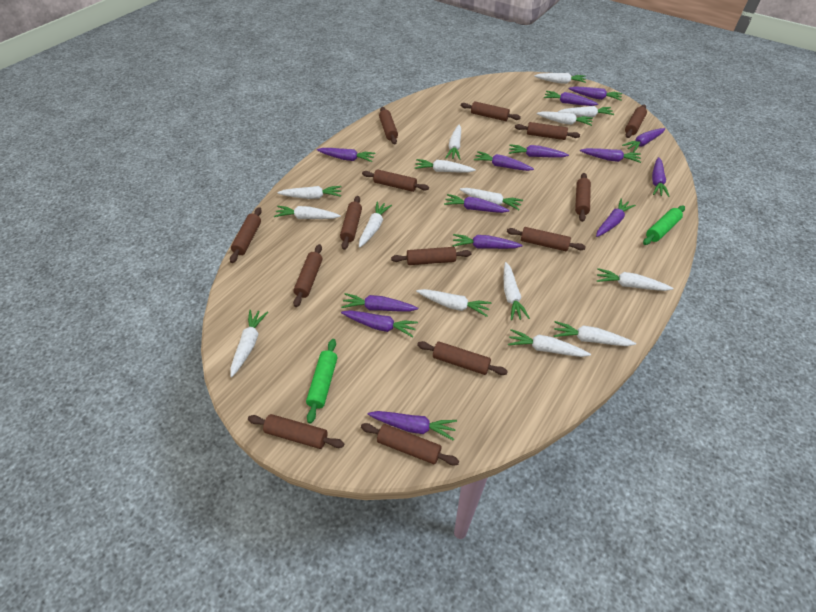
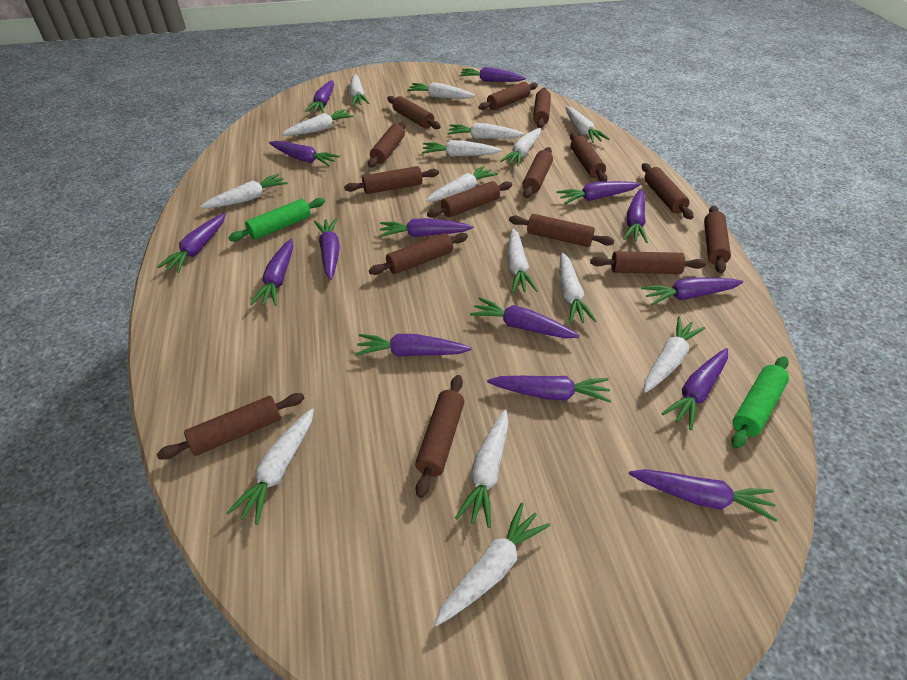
brown rolling pin: 14 -> 15
purple carrot: 14 -> 15

